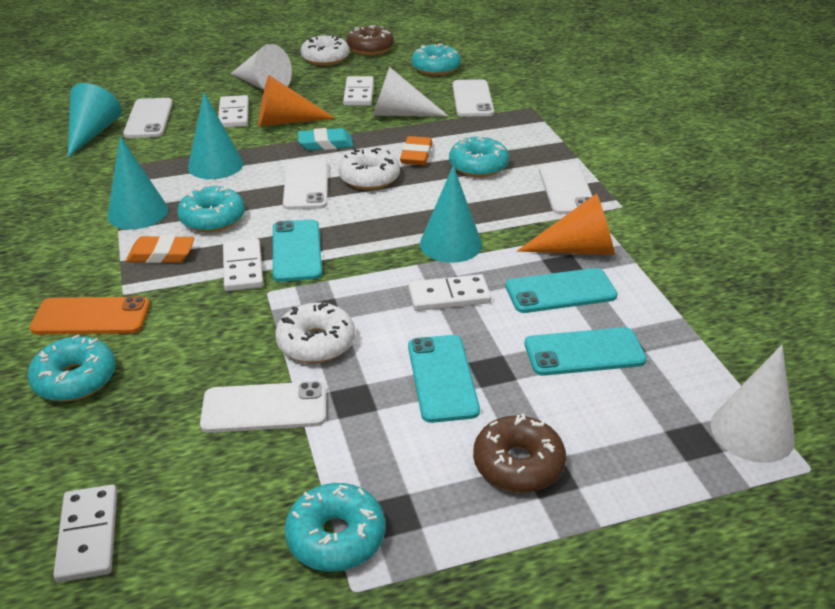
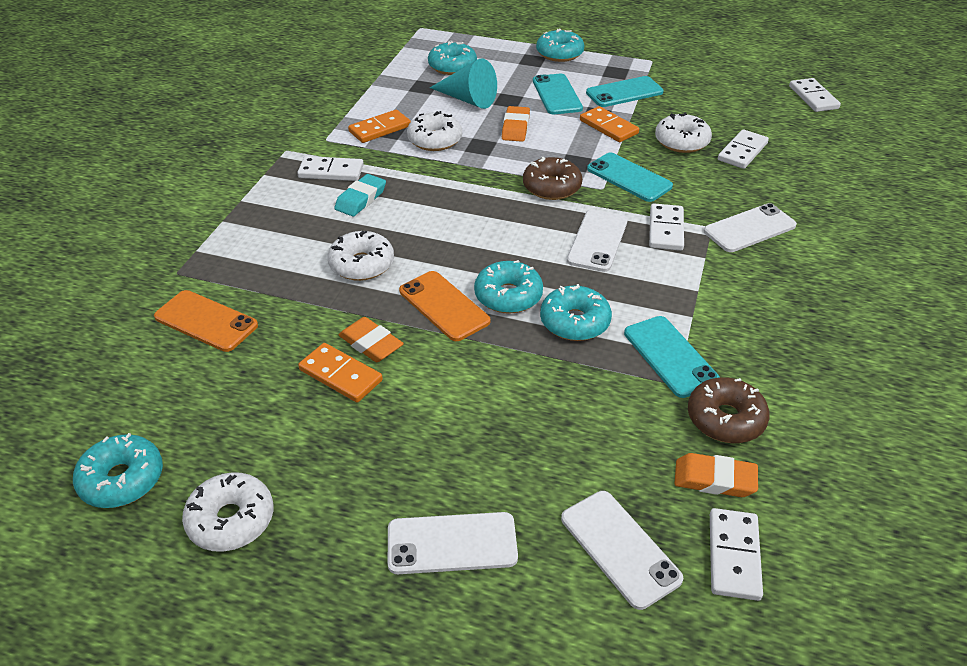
orange cone: 2 -> 0
orange domino: 0 -> 3
orange eraser: 2 -> 3
orange phone: 1 -> 2
turquoise cone: 4 -> 1
white cone: 3 -> 0
white donut: 3 -> 4
white phone: 5 -> 4

